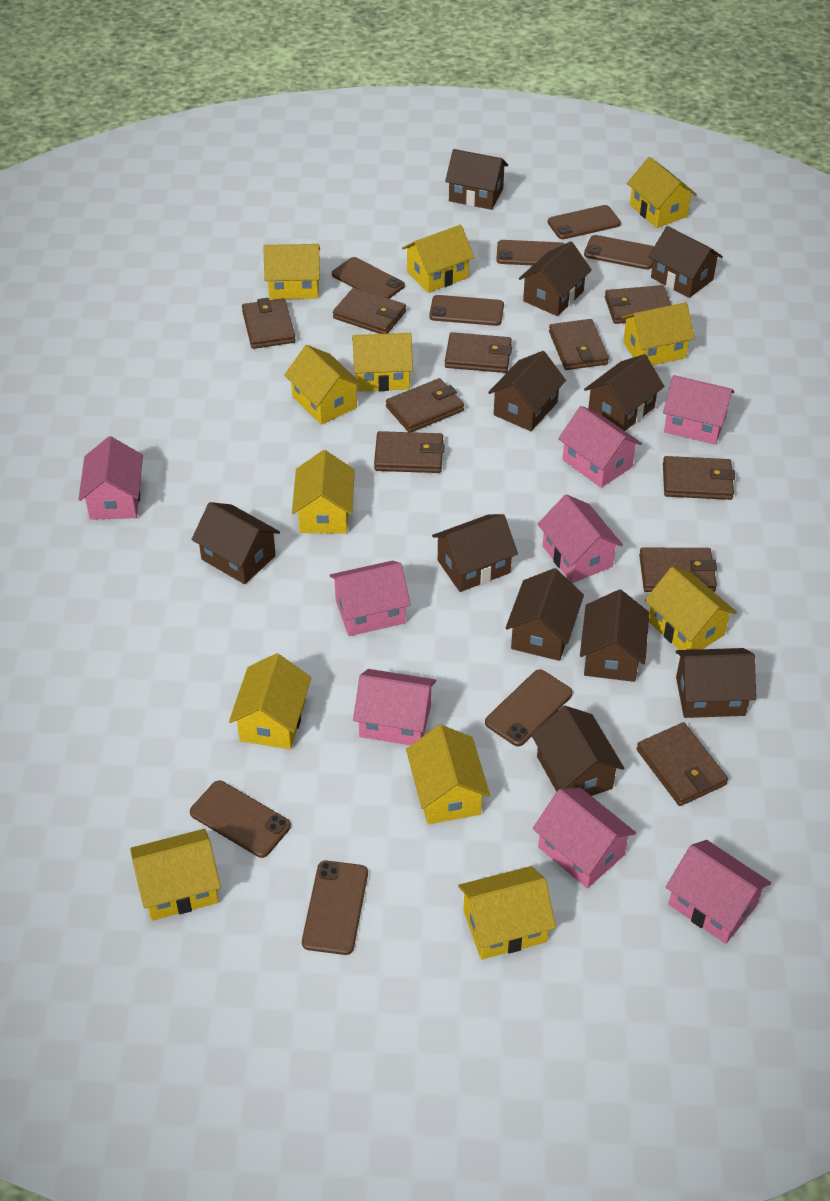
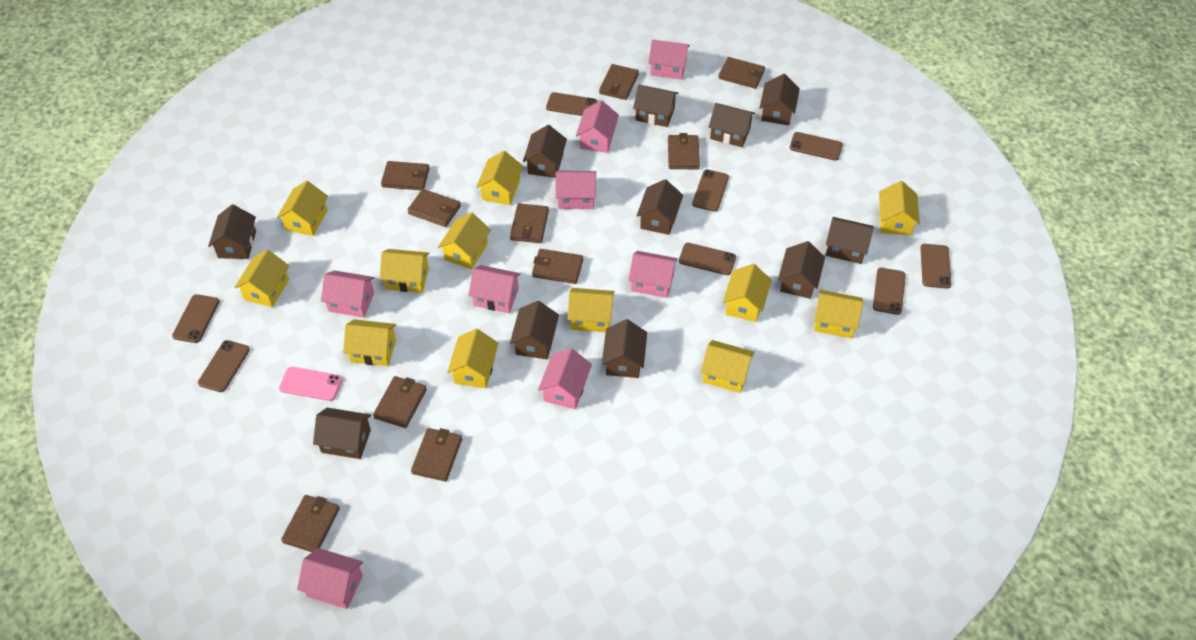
pink phone: 0 -> 1

